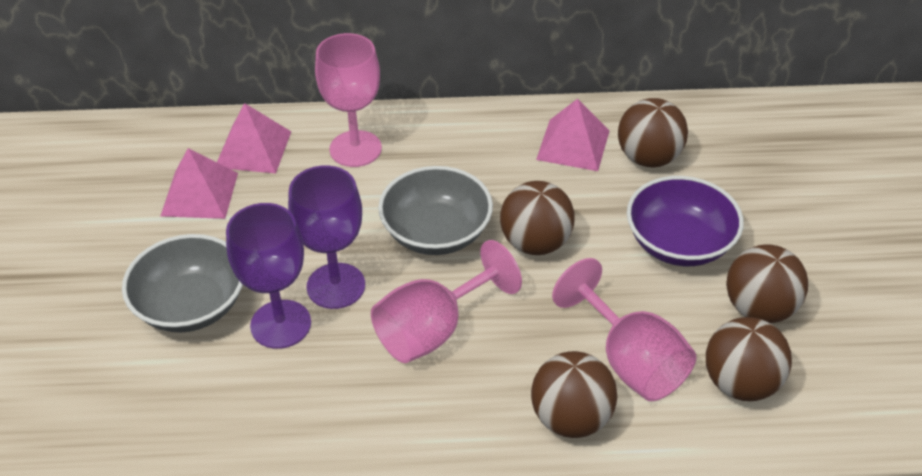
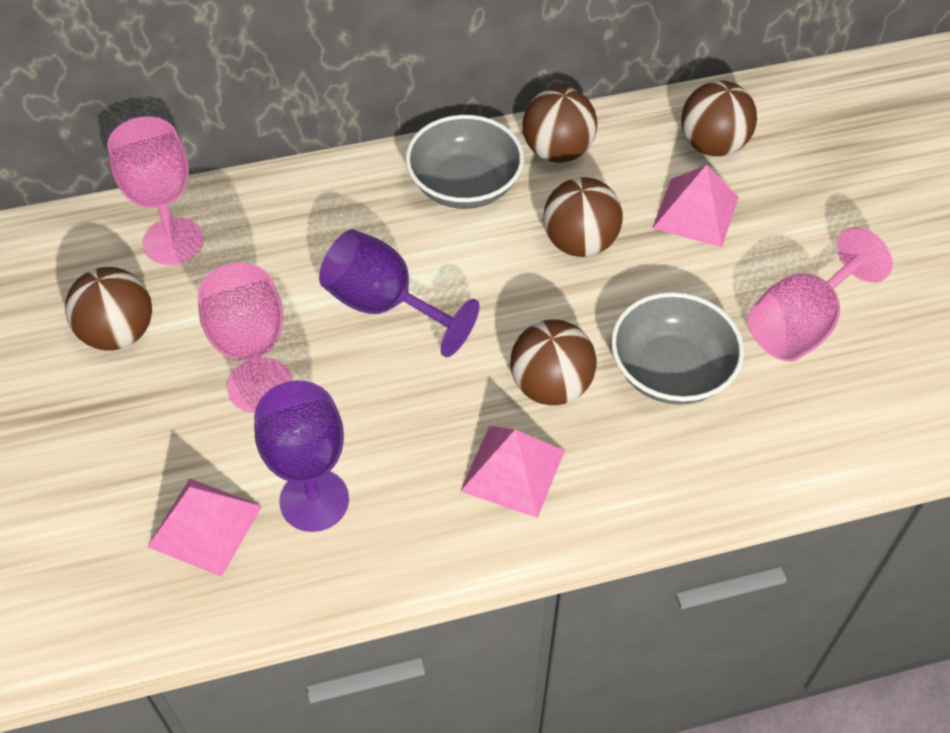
purple bowl: 1 -> 0

